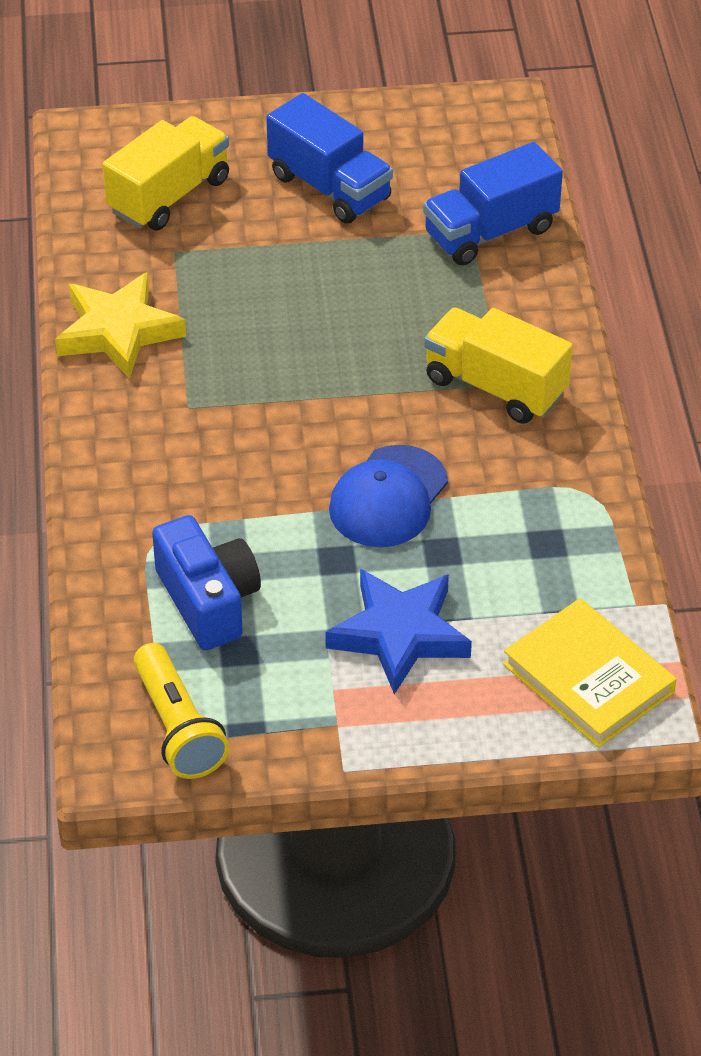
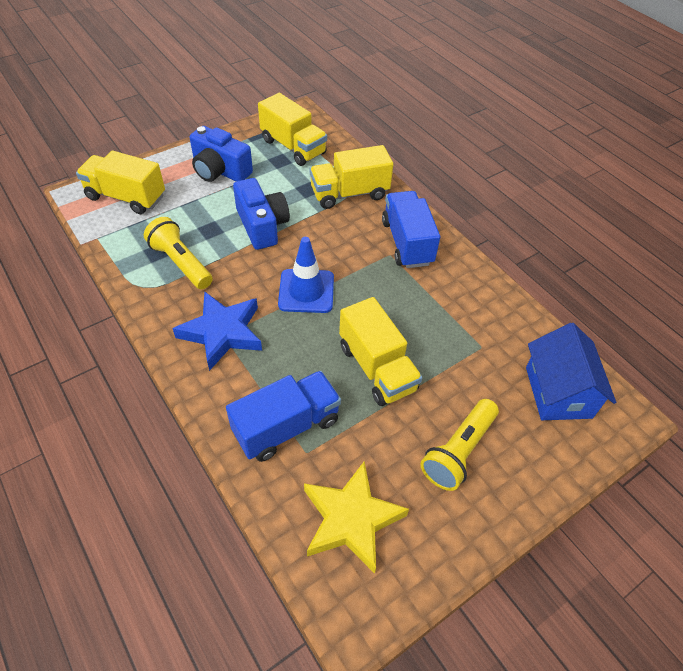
blue camera: 1 -> 2
blue cap: 1 -> 0
blue house: 0 -> 1
blue traffic cone: 0 -> 1
yellow book: 1 -> 0
yellow flashlight: 1 -> 2
yellow truck: 2 -> 4

